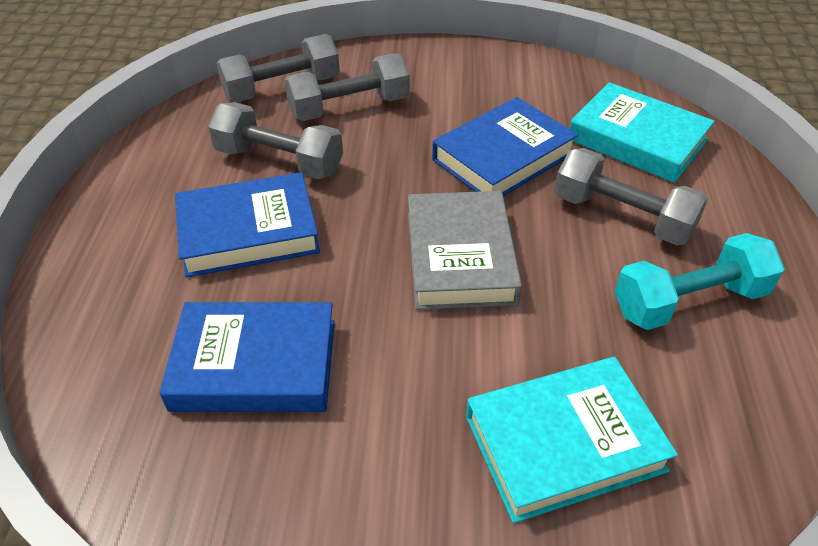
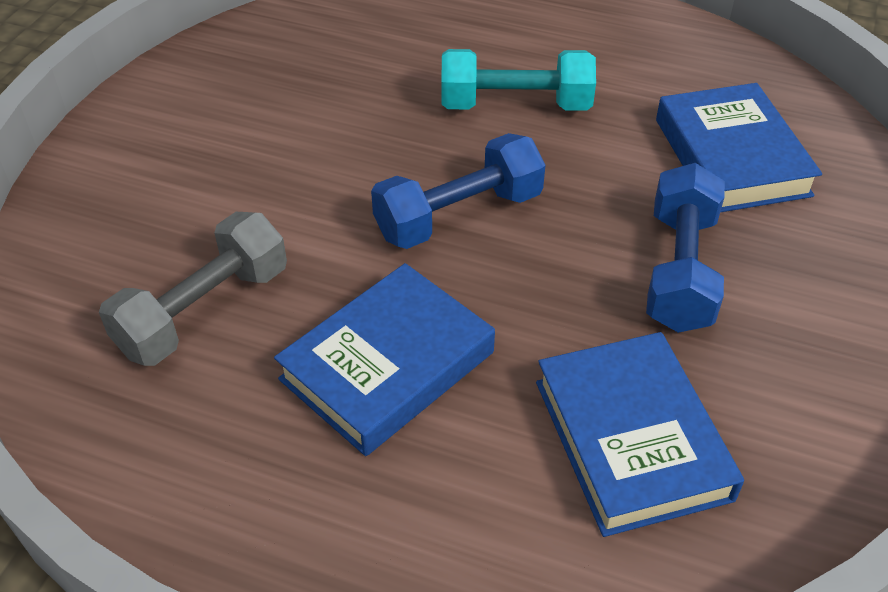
blue dumbbell: 0 -> 2
grey book: 1 -> 0
grey dumbbell: 4 -> 1
turquoise book: 2 -> 0

